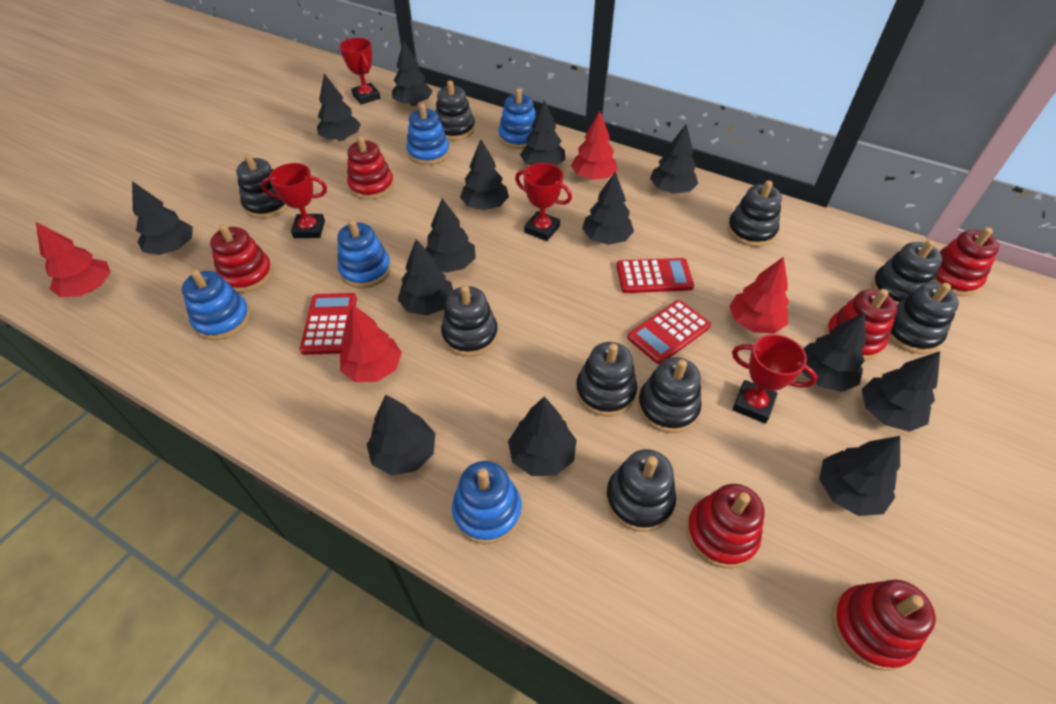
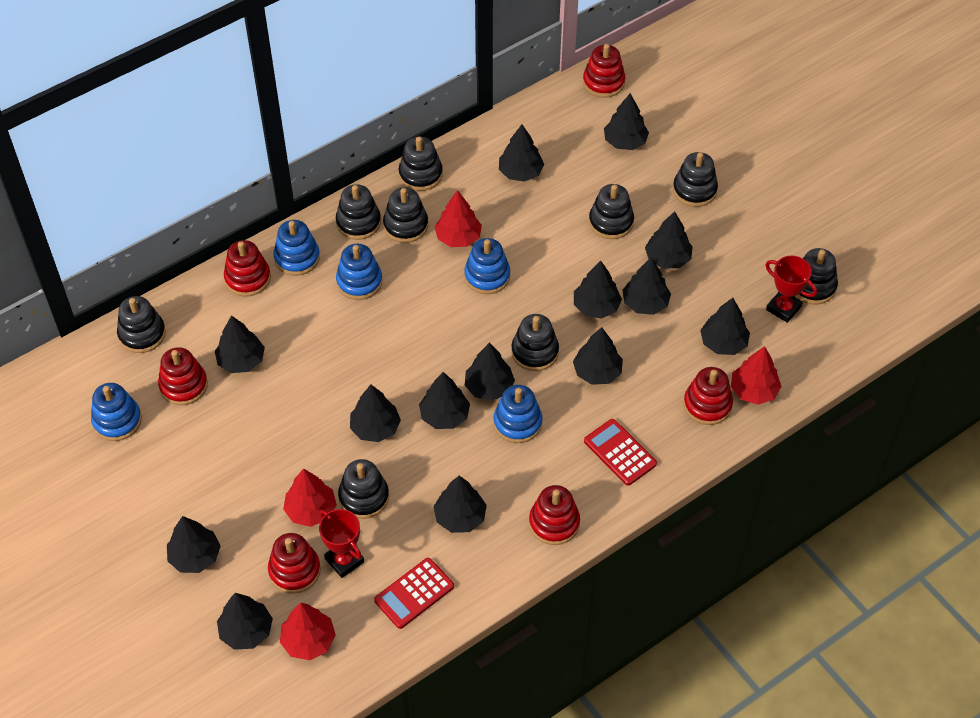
red calculator: 3 -> 2
red trophy: 4 -> 2

